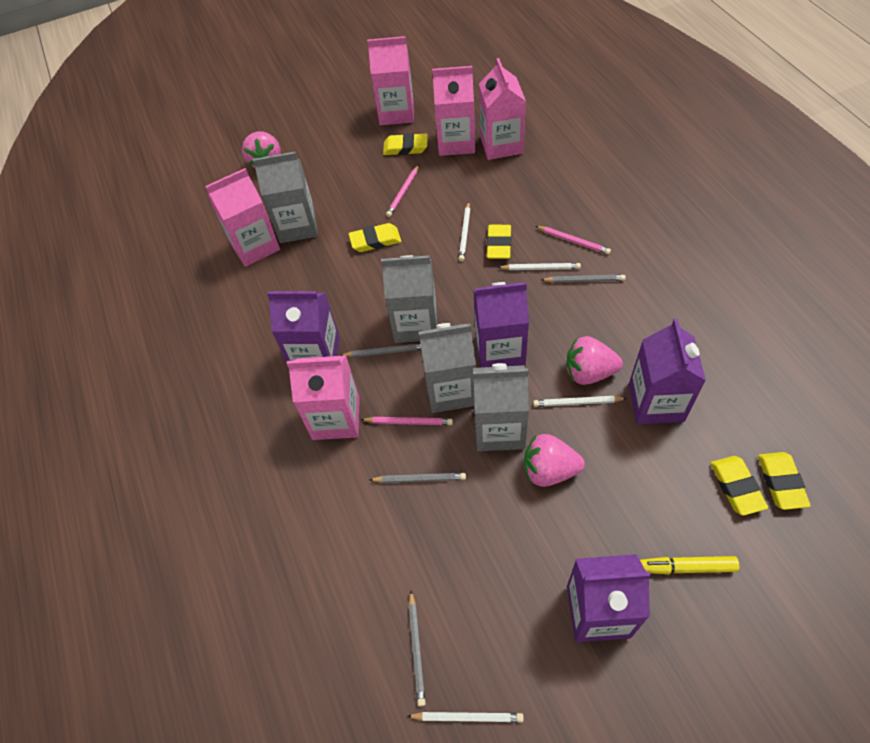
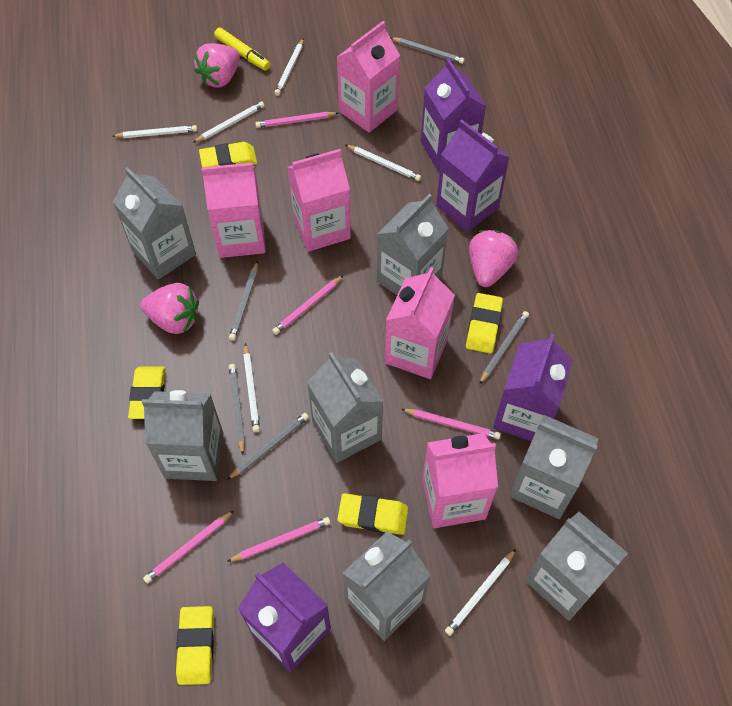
grey carton: 4 -> 7
grey pencil: 4 -> 5
pink pencil: 3 -> 5
white pencil: 4 -> 6

